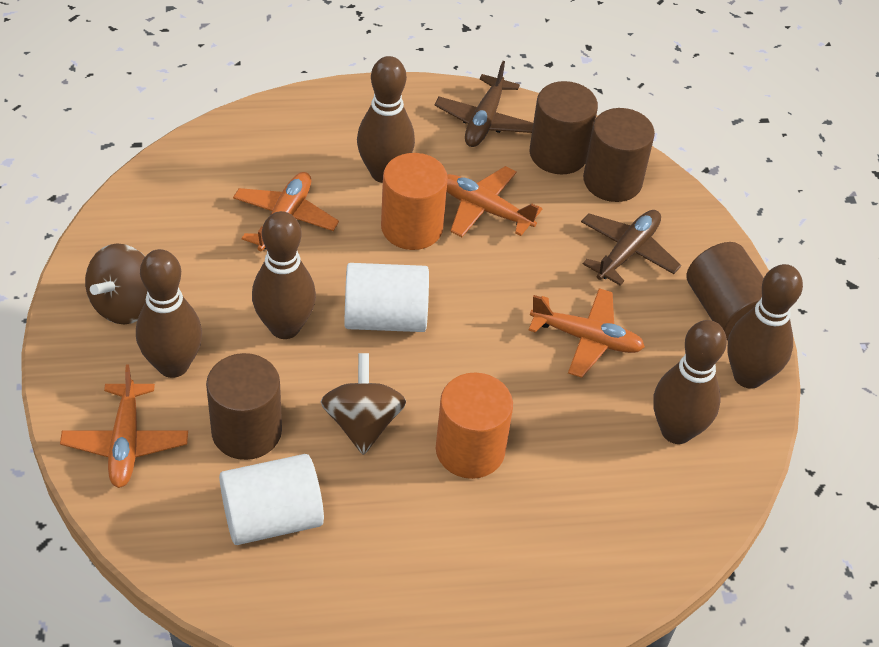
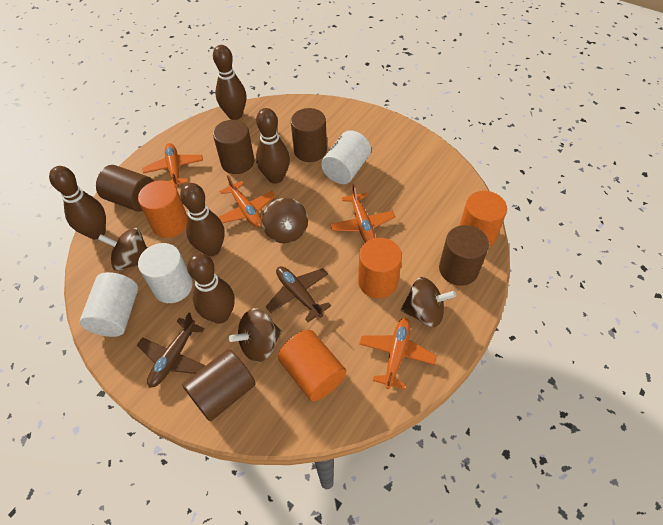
brown cylinder: 4 -> 5
brown spinning top: 2 -> 4
orange cylinder: 2 -> 4
white cylinder: 2 -> 3

